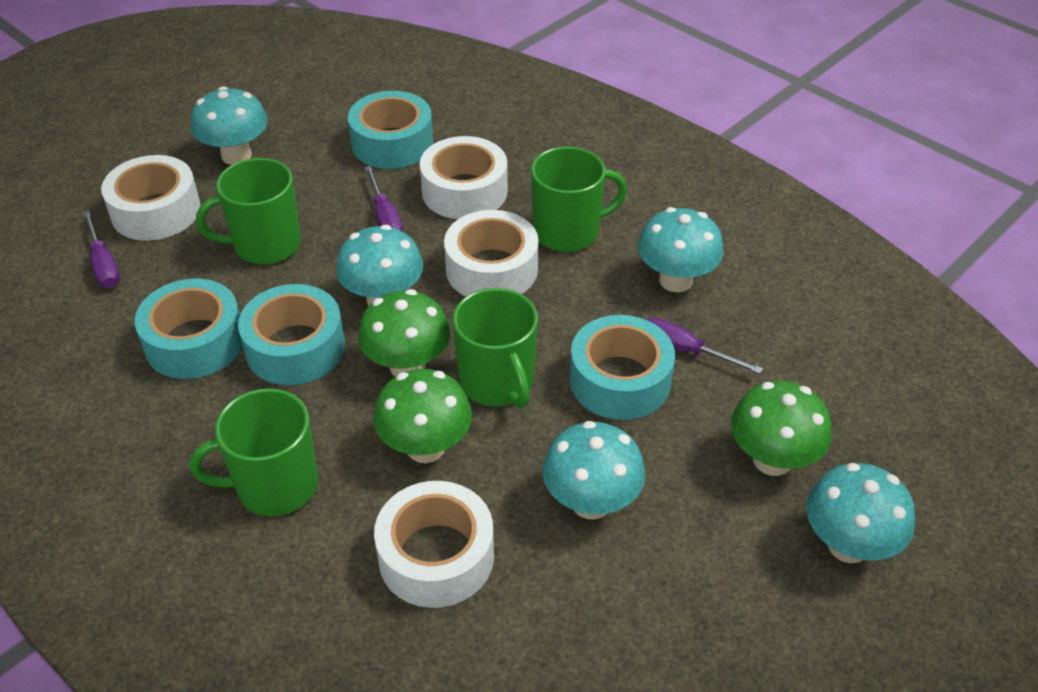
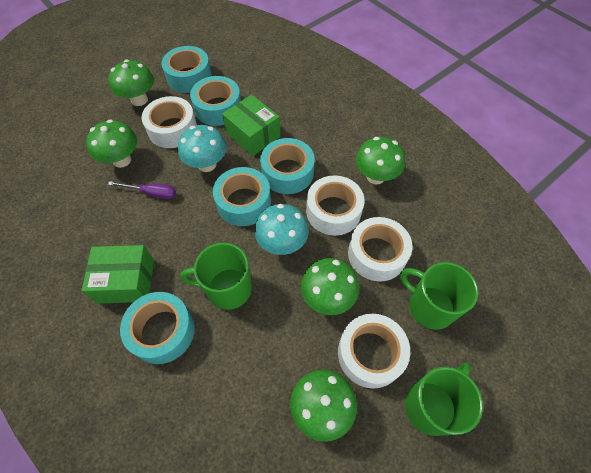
green box: 0 -> 2
green mug: 4 -> 3
green mushroom: 3 -> 5
purple screwdriver: 3 -> 1
turquoise mushroom: 5 -> 2
turquoise tape: 4 -> 5

